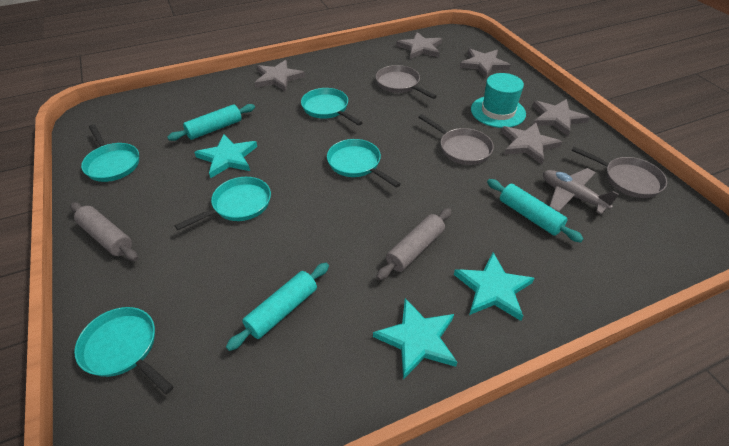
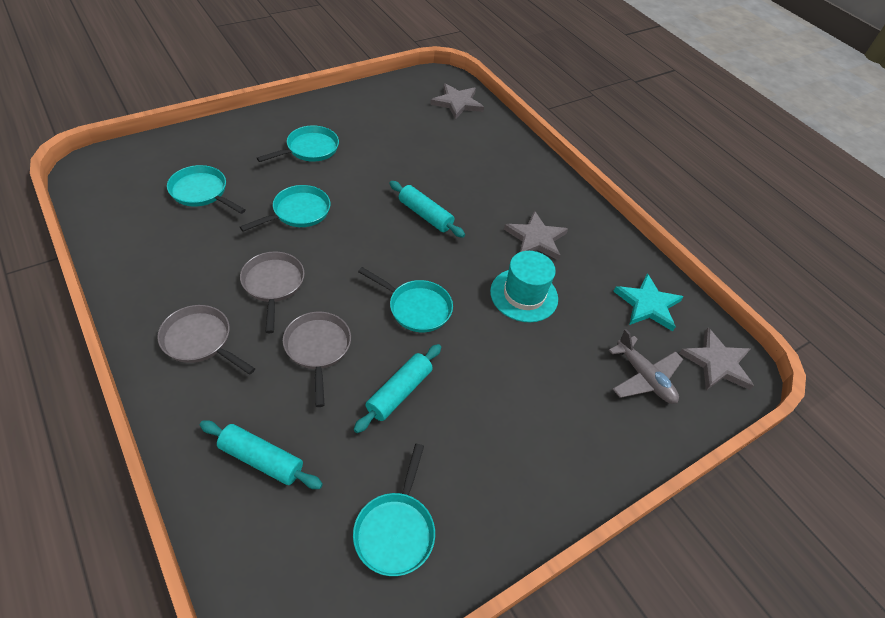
grey rolling pin: 2 -> 0
grey star: 5 -> 3
turquoise star: 3 -> 1

